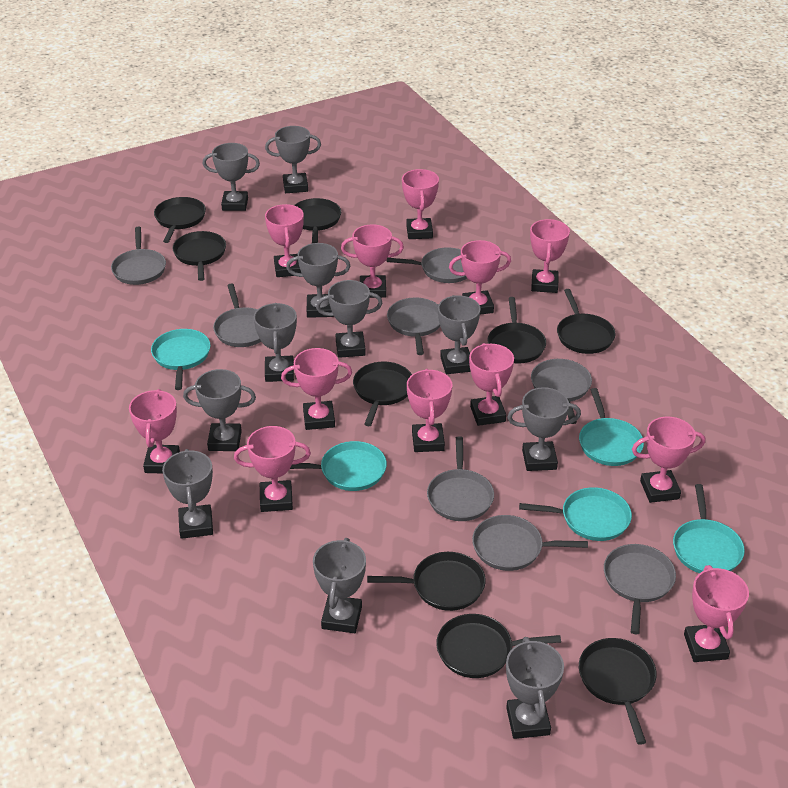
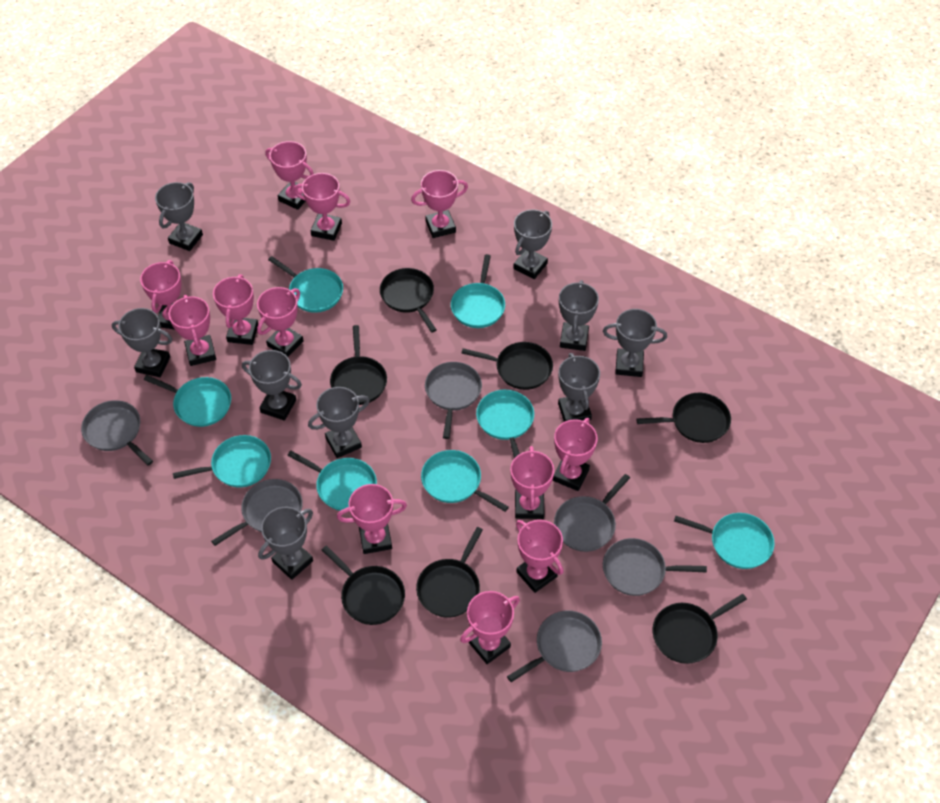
black pan: 9 -> 7
grey pan: 8 -> 6
grey trophy: 11 -> 9
turquoise pan: 5 -> 8

